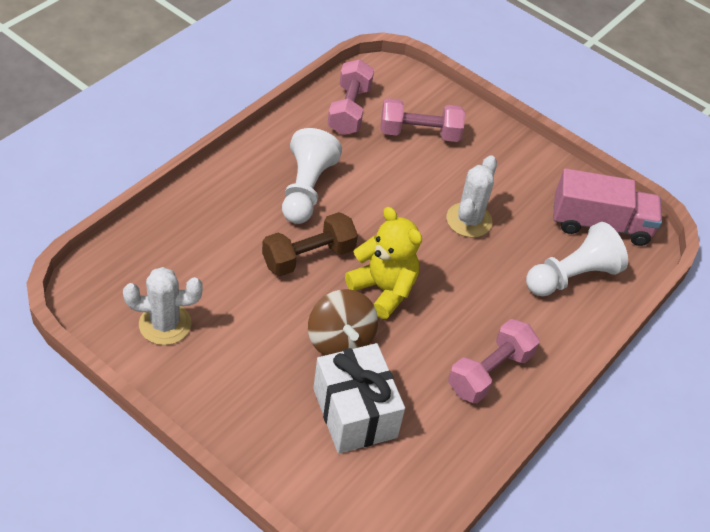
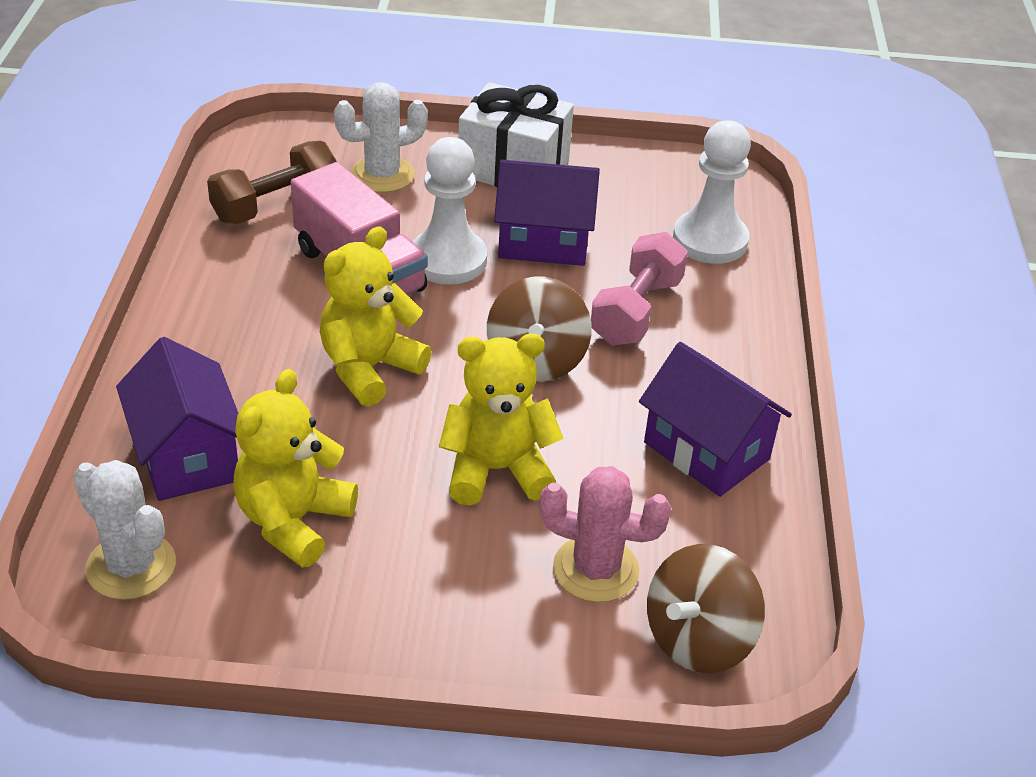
brown spinning top: 1 -> 2
pink cactus: 0 -> 1
pink dumbbell: 3 -> 1
purple house: 0 -> 3
yellow teddy bear: 1 -> 3

